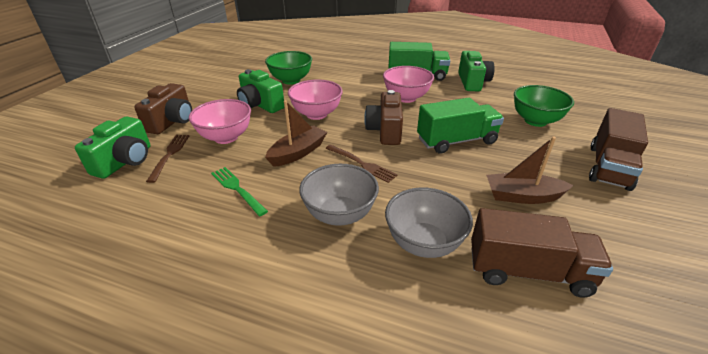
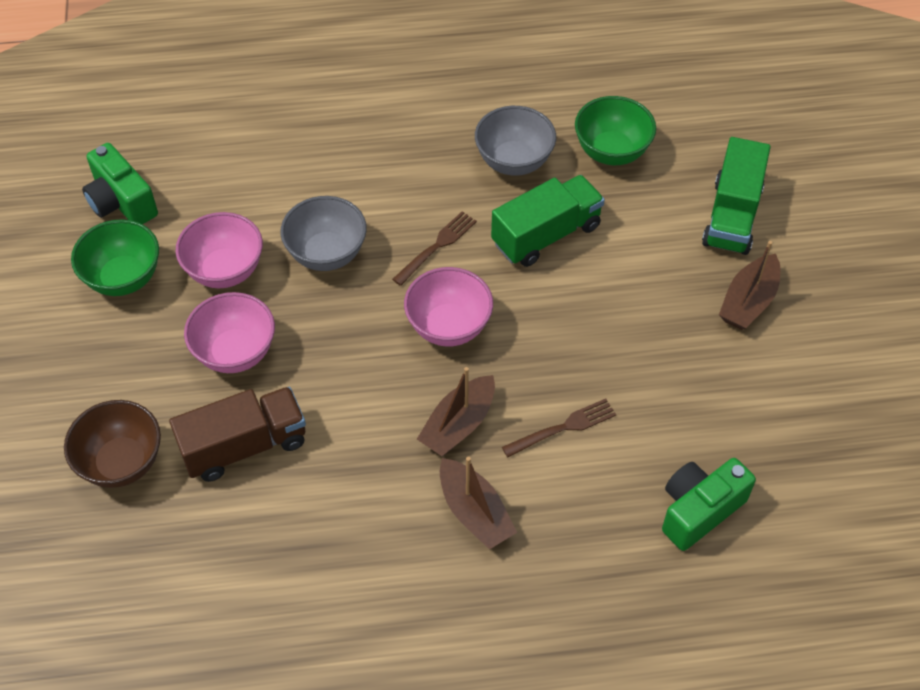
brown boat: 2 -> 3
brown bowl: 0 -> 1
brown camera: 2 -> 0
brown truck: 2 -> 1
green camera: 3 -> 2
green fork: 1 -> 0

